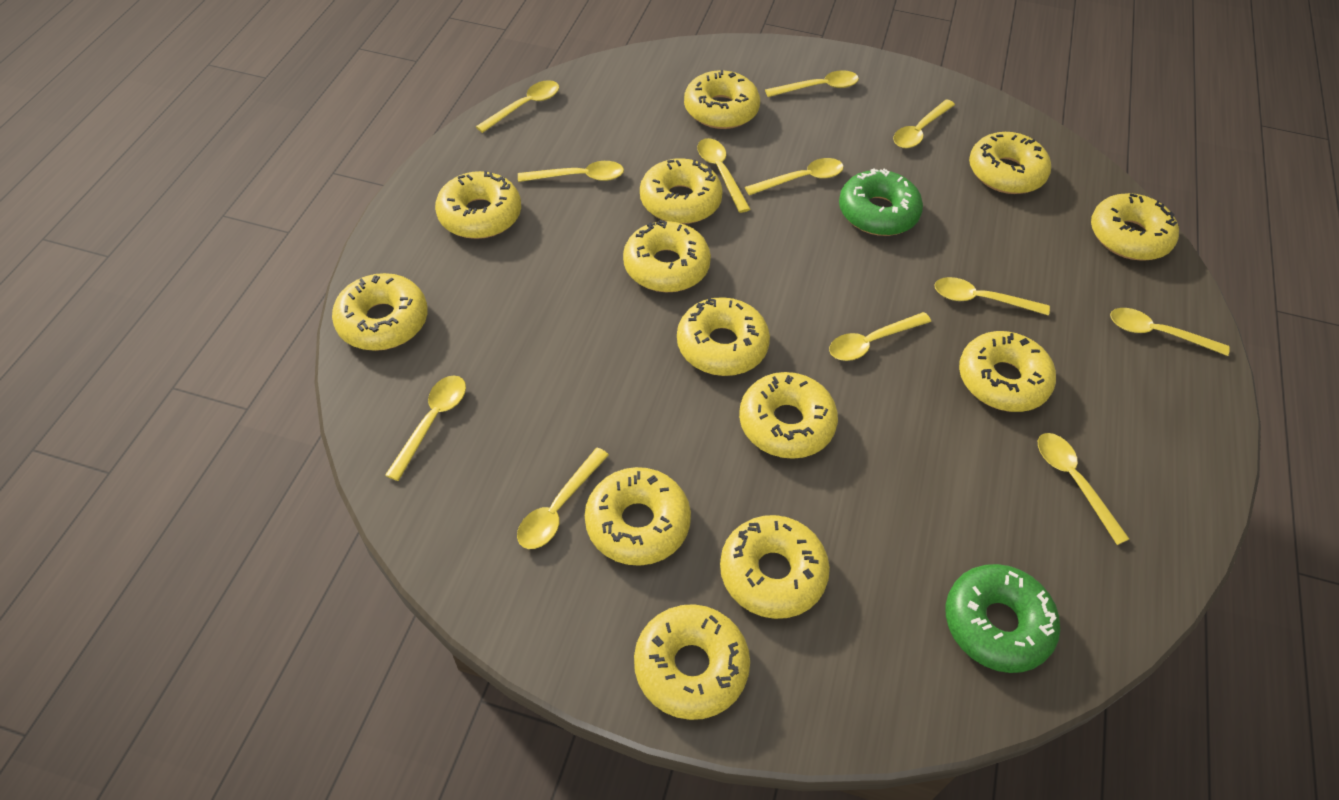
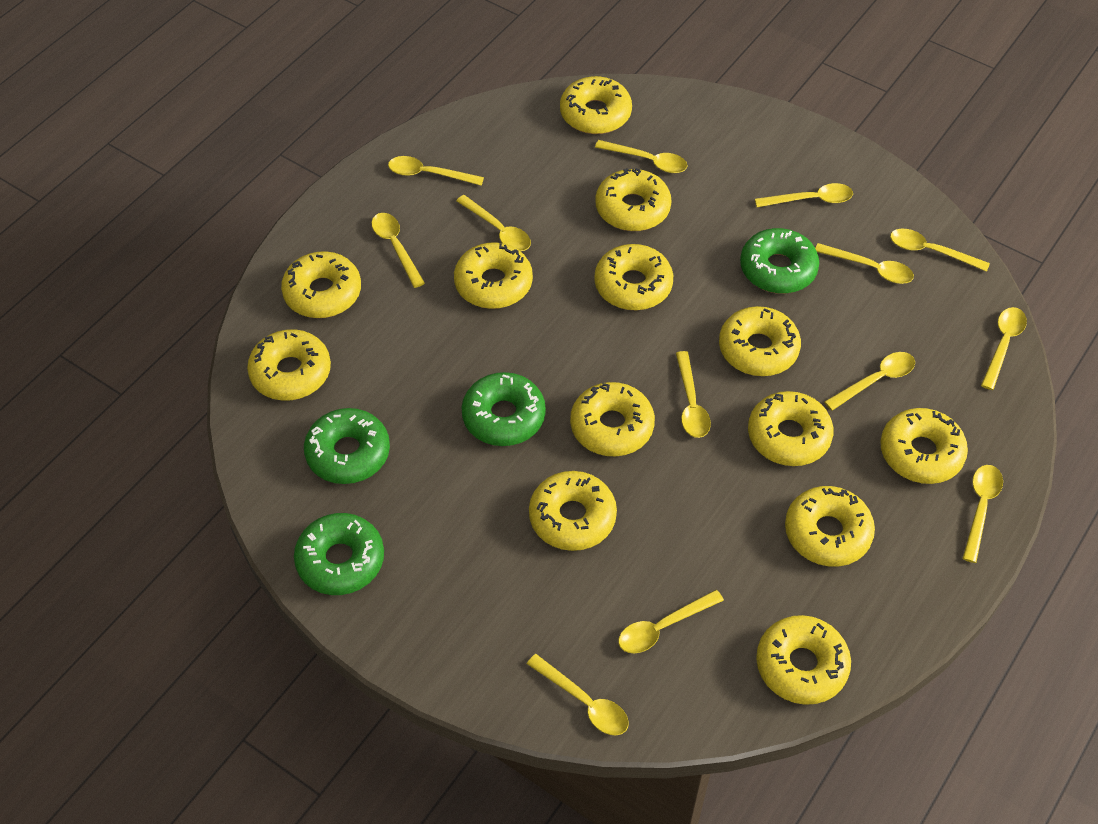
green donut: 2 -> 4
yellow spoon: 12 -> 13

